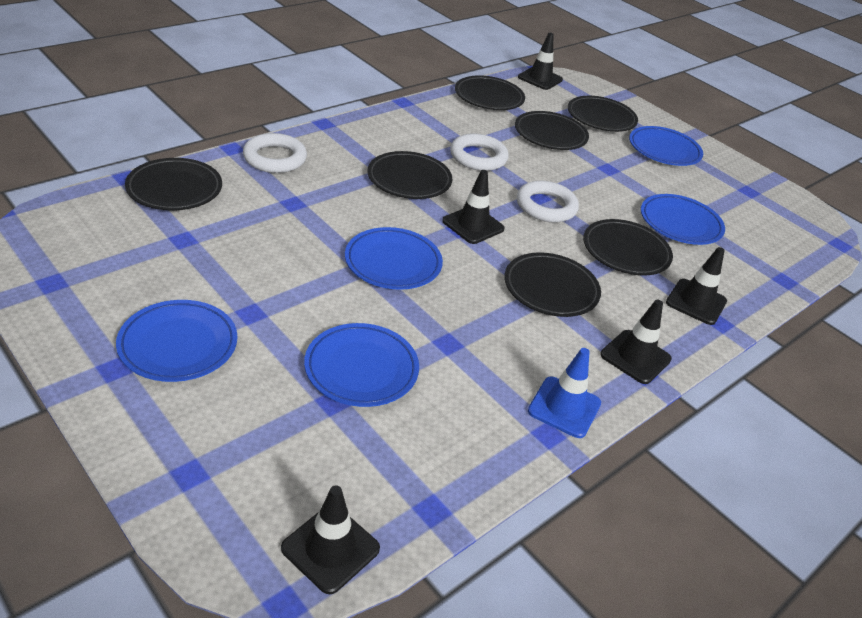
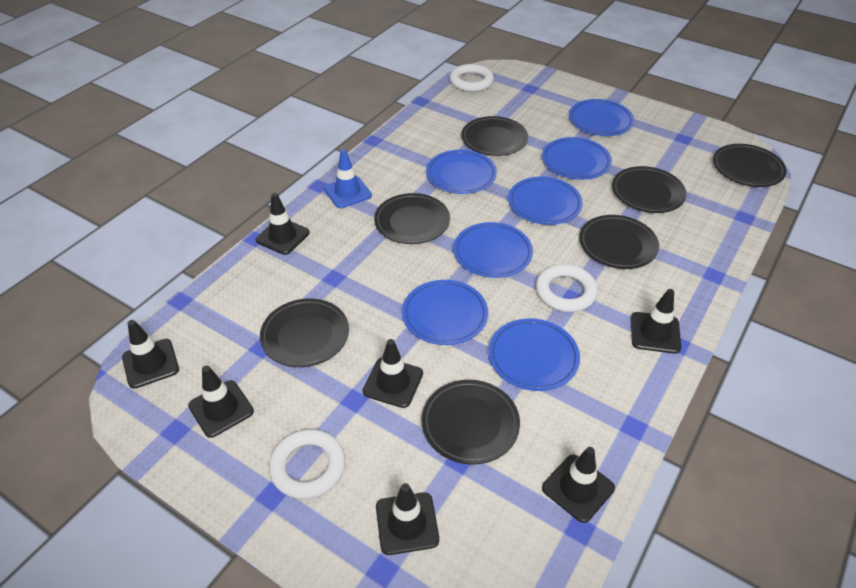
black traffic cone: 5 -> 7
blue plate: 5 -> 7

